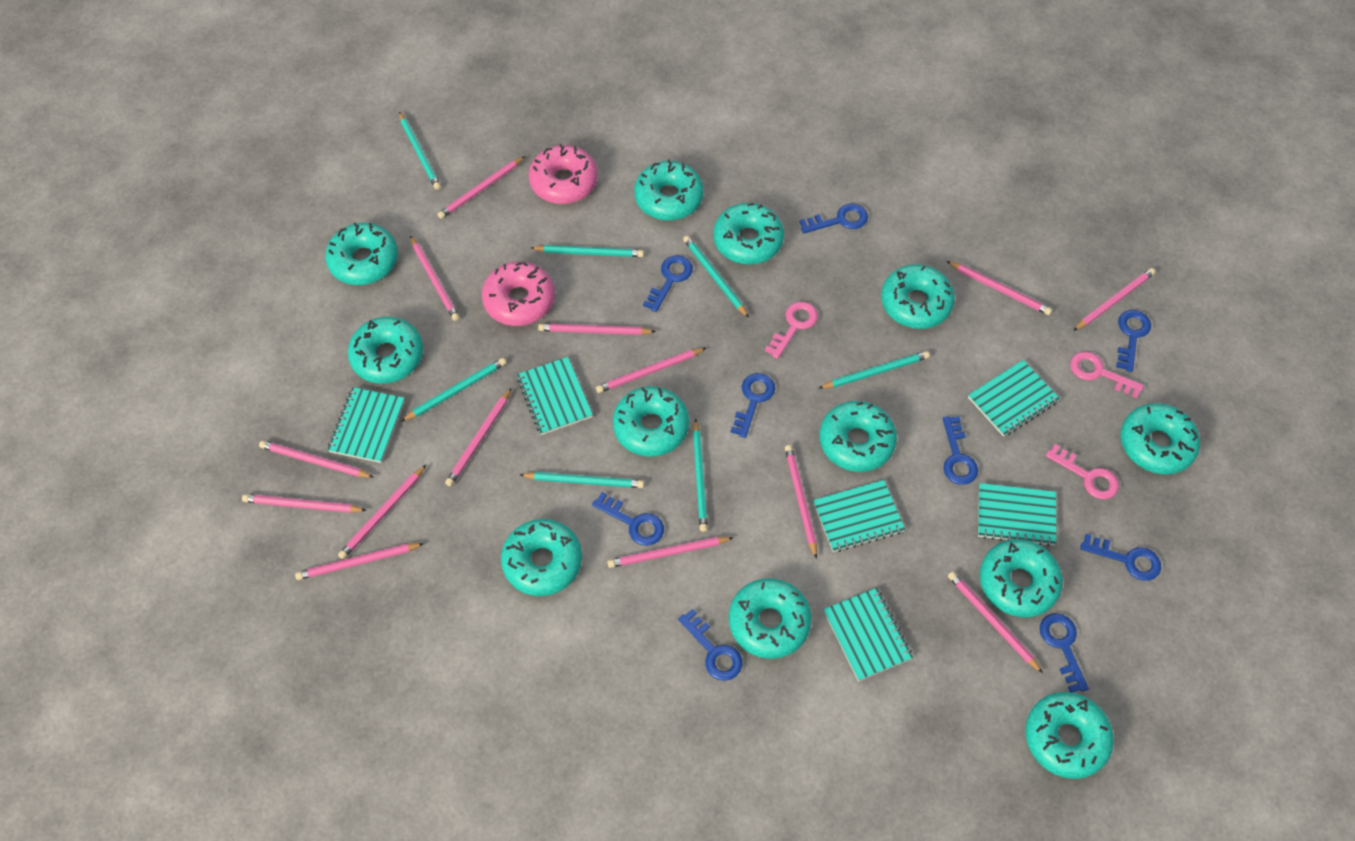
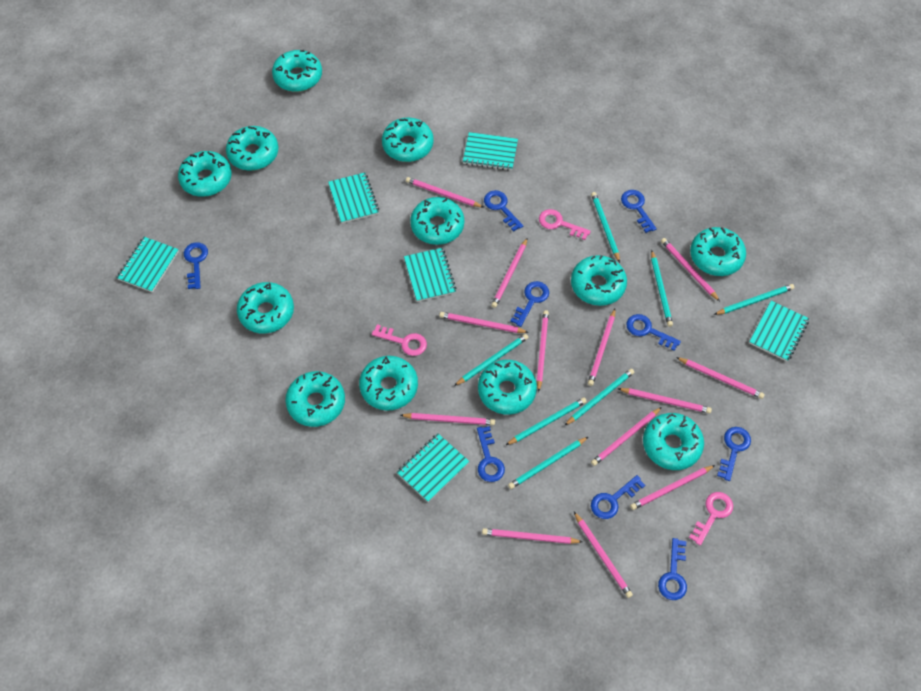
pink donut: 2 -> 0
pink pencil: 14 -> 13

